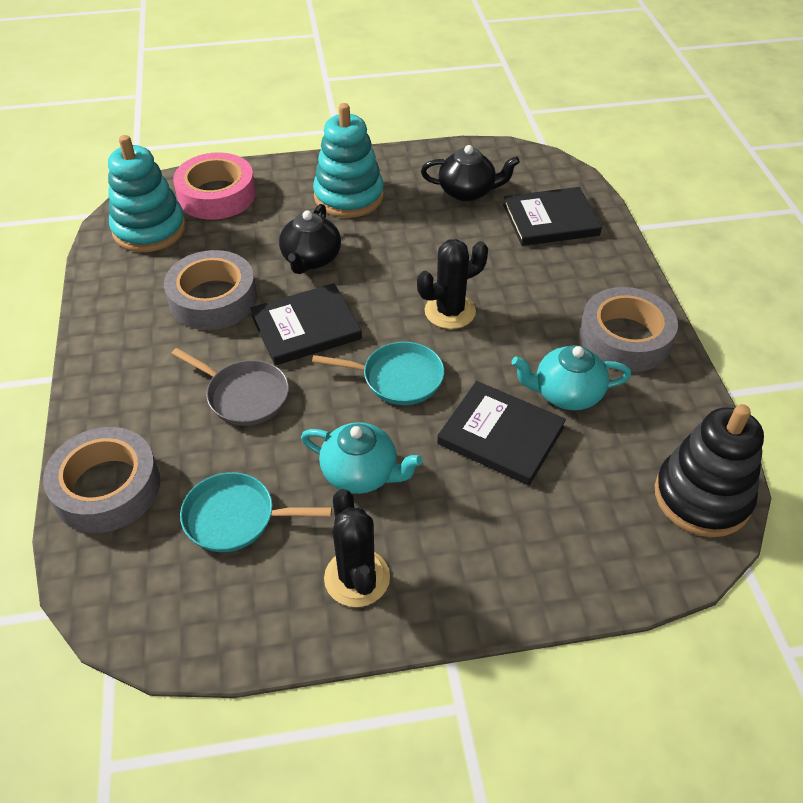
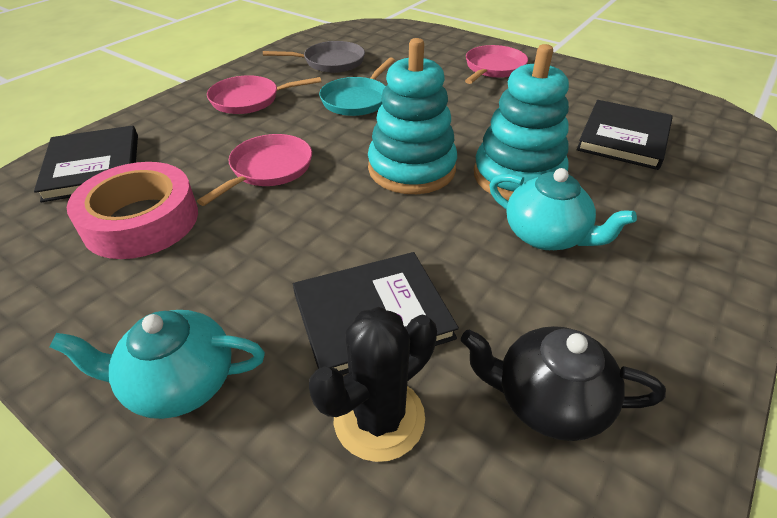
black cactus: 2 -> 1
black stacking toy: 1 -> 0
black teapot: 2 -> 1
grey tape: 3 -> 0
pink pan: 0 -> 3
turquoise pan: 2 -> 1

